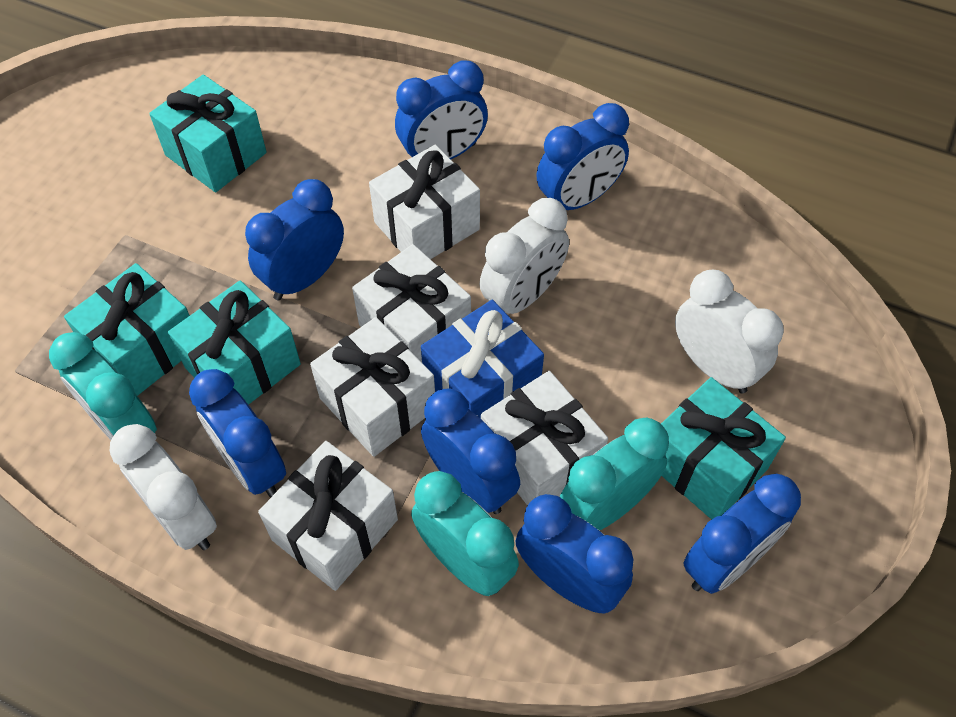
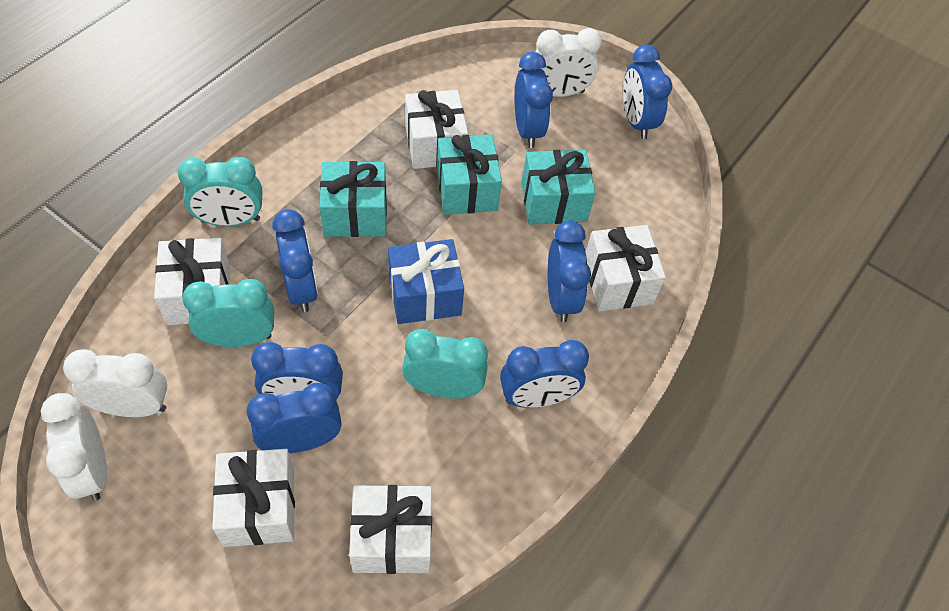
turquoise gift: 4 -> 3

